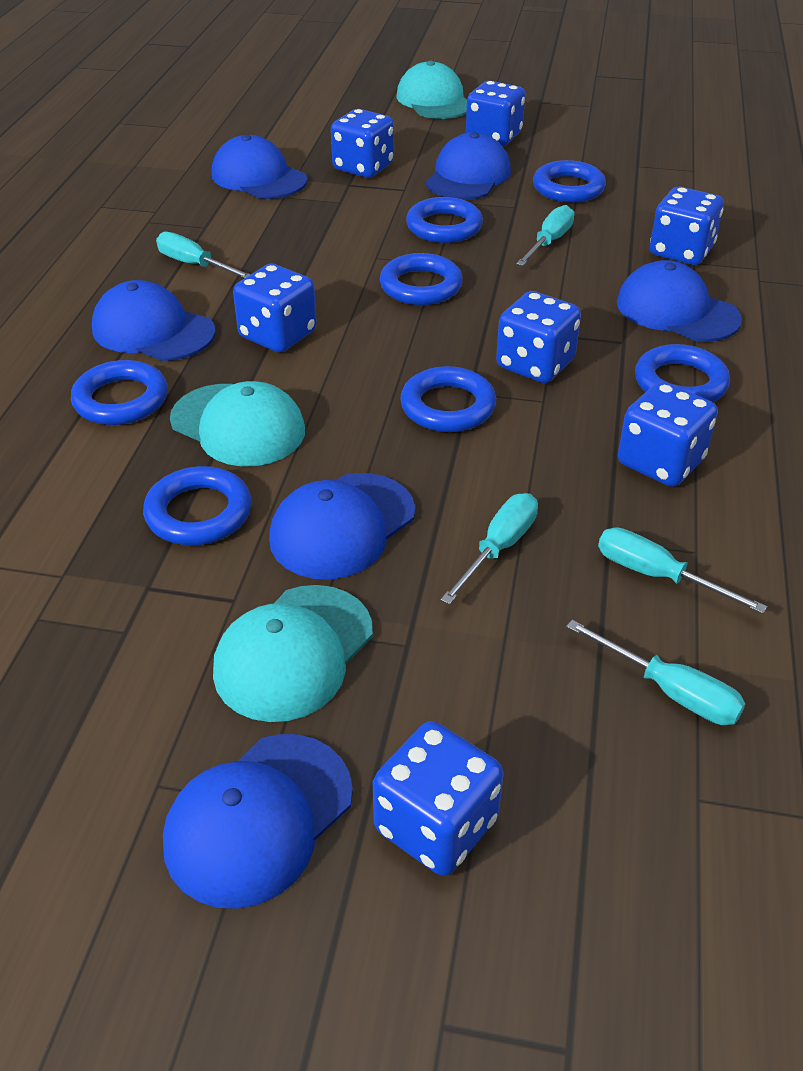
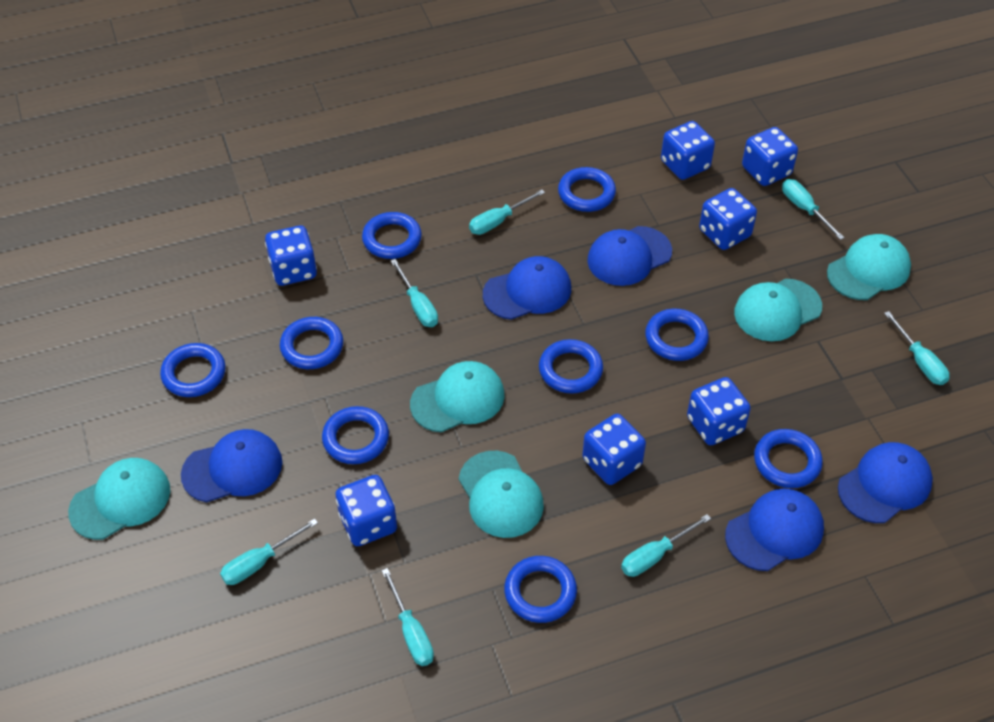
blue cap: 6 -> 5
blue ring: 7 -> 9
turquoise cap: 3 -> 5
turquoise screwdriver: 5 -> 7

